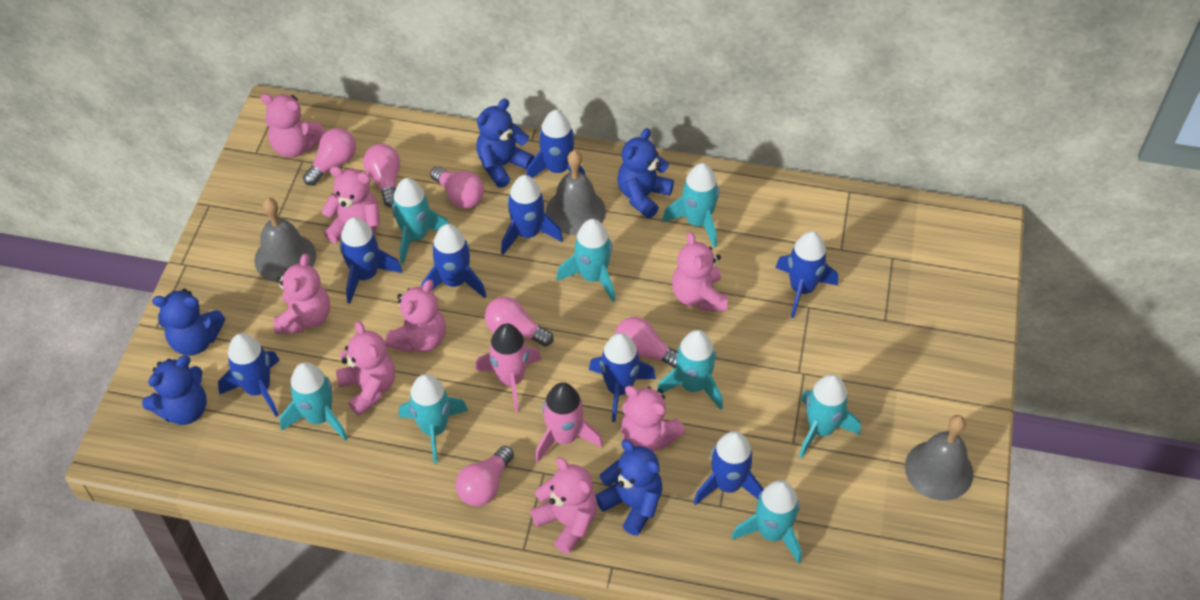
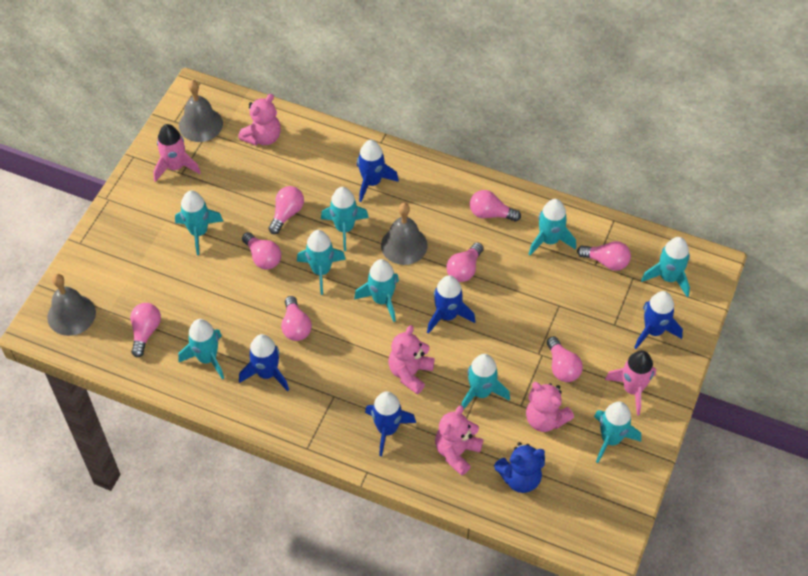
blue rocket: 8 -> 5
blue teddy bear: 5 -> 1
pink light bulb: 6 -> 8
pink teddy bear: 8 -> 4
turquoise rocket: 8 -> 9

